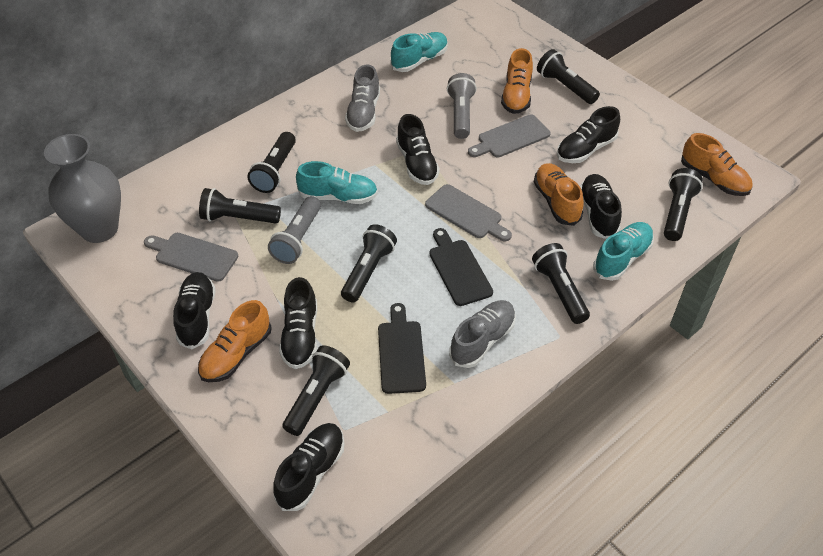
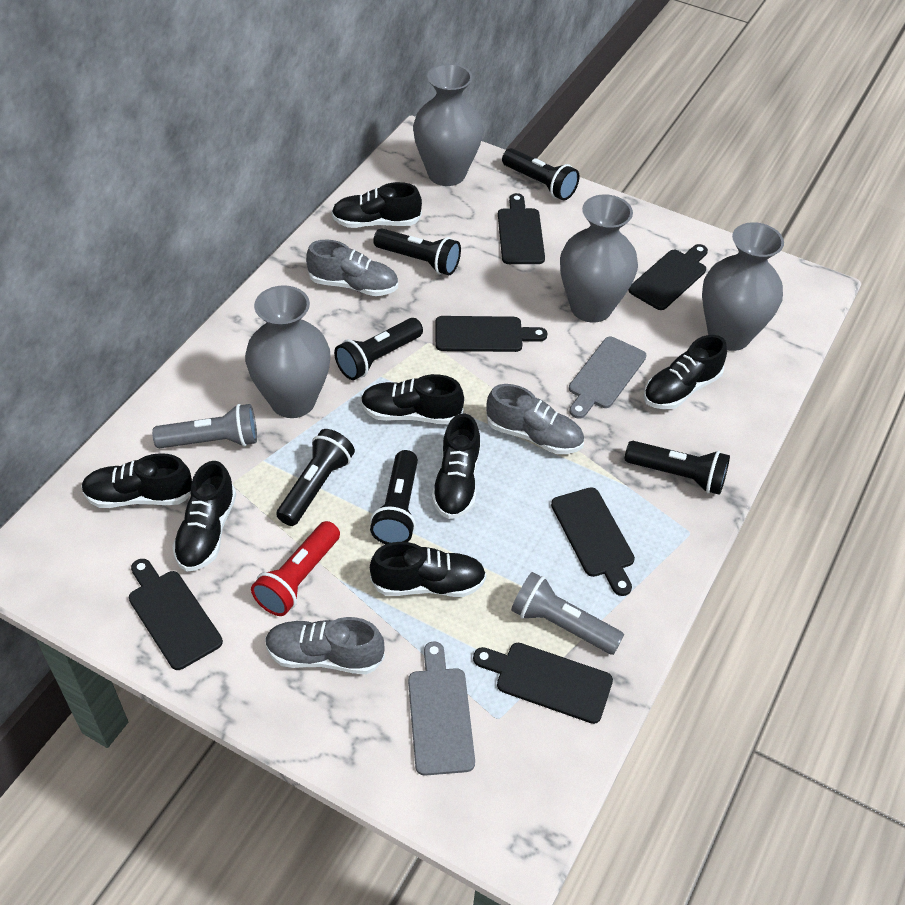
black cutting board: 2 -> 6
black flashlight: 7 -> 6
black shoe: 6 -> 7
grey cutting board: 3 -> 2
grey shoe: 2 -> 3
grey vase: 1 -> 4
orange shoe: 4 -> 0
red flashlight: 0 -> 1
turquoise shoe: 3 -> 0

